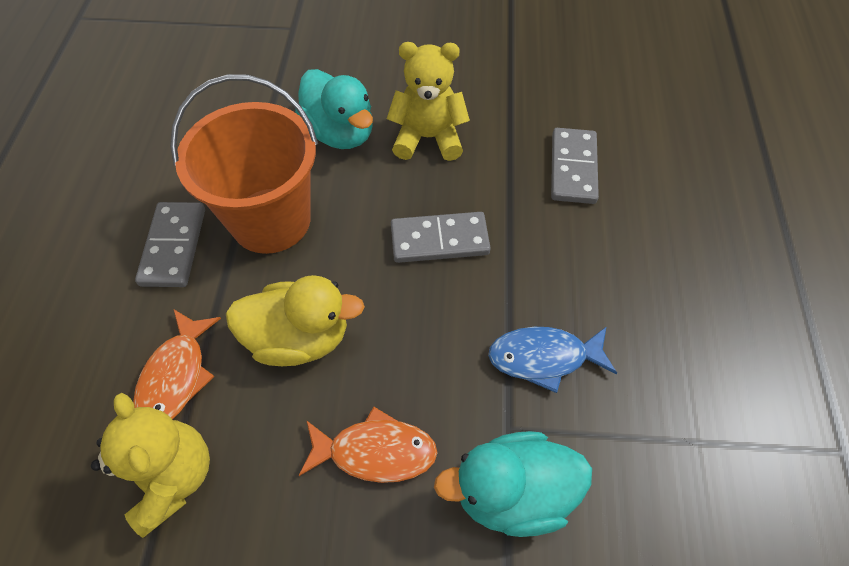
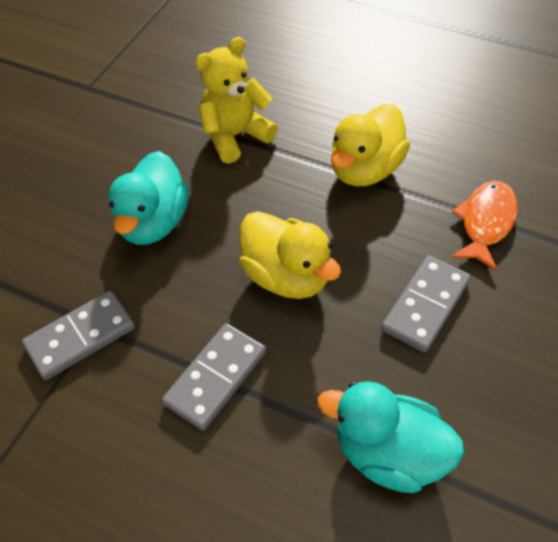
blue fish: 1 -> 0
orange bucket: 1 -> 0
orange fish: 2 -> 1
yellow duck: 1 -> 2
yellow teddy bear: 2 -> 1

